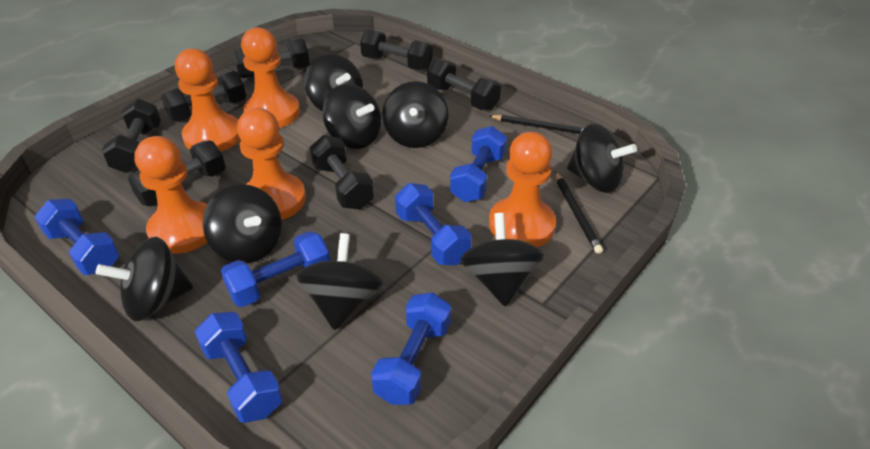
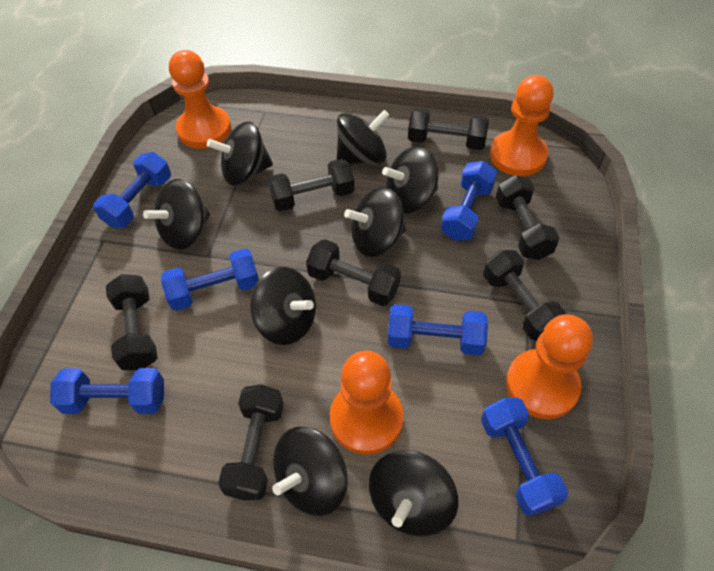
black pencil: 2 -> 0
orange pawn: 5 -> 4

